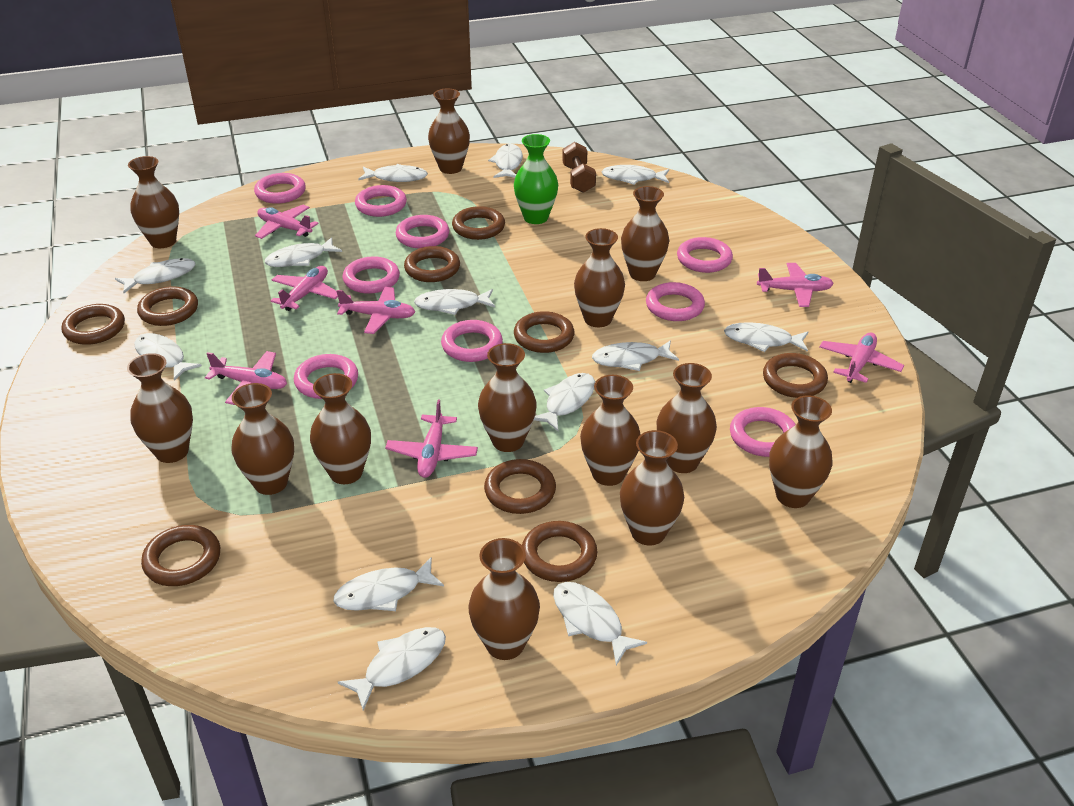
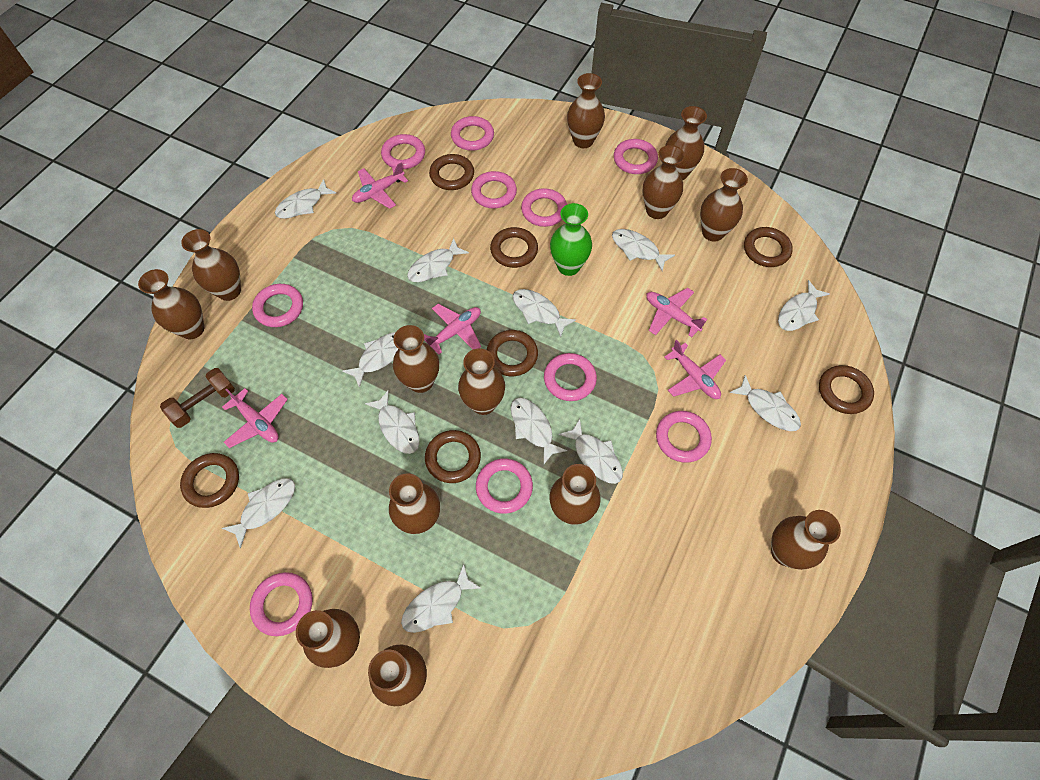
brown ring: 9 -> 7
pink plane: 7 -> 5
pink ring: 9 -> 10
white fish: 13 -> 12

